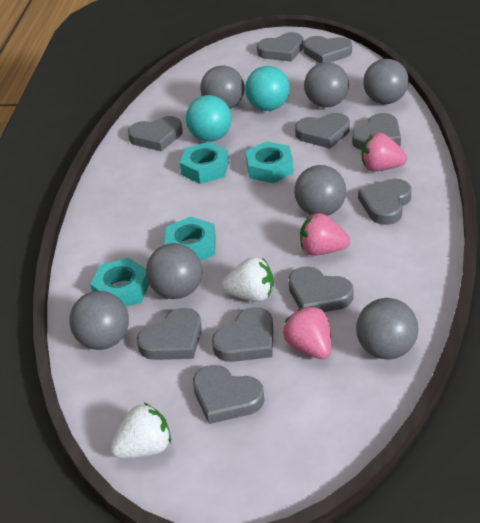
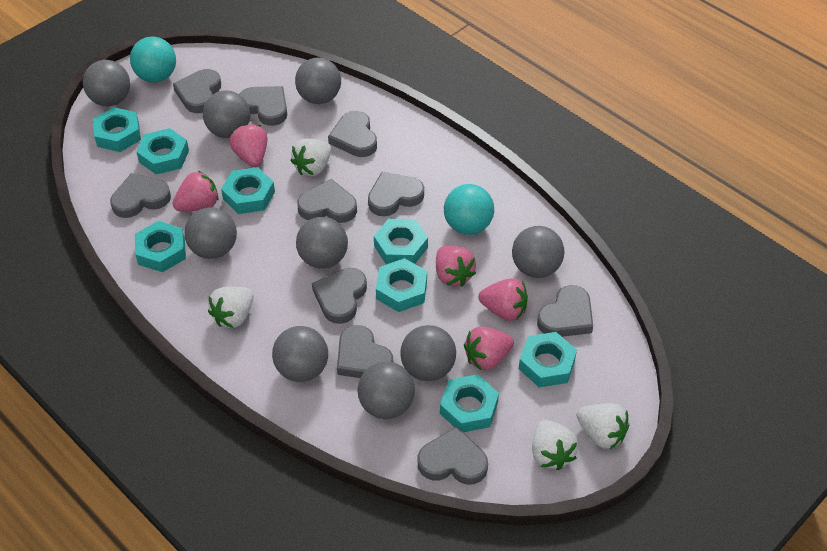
grey ball: 7 -> 9
pink strawberry: 3 -> 5
turquoise nut: 4 -> 8
white strawberry: 2 -> 4

